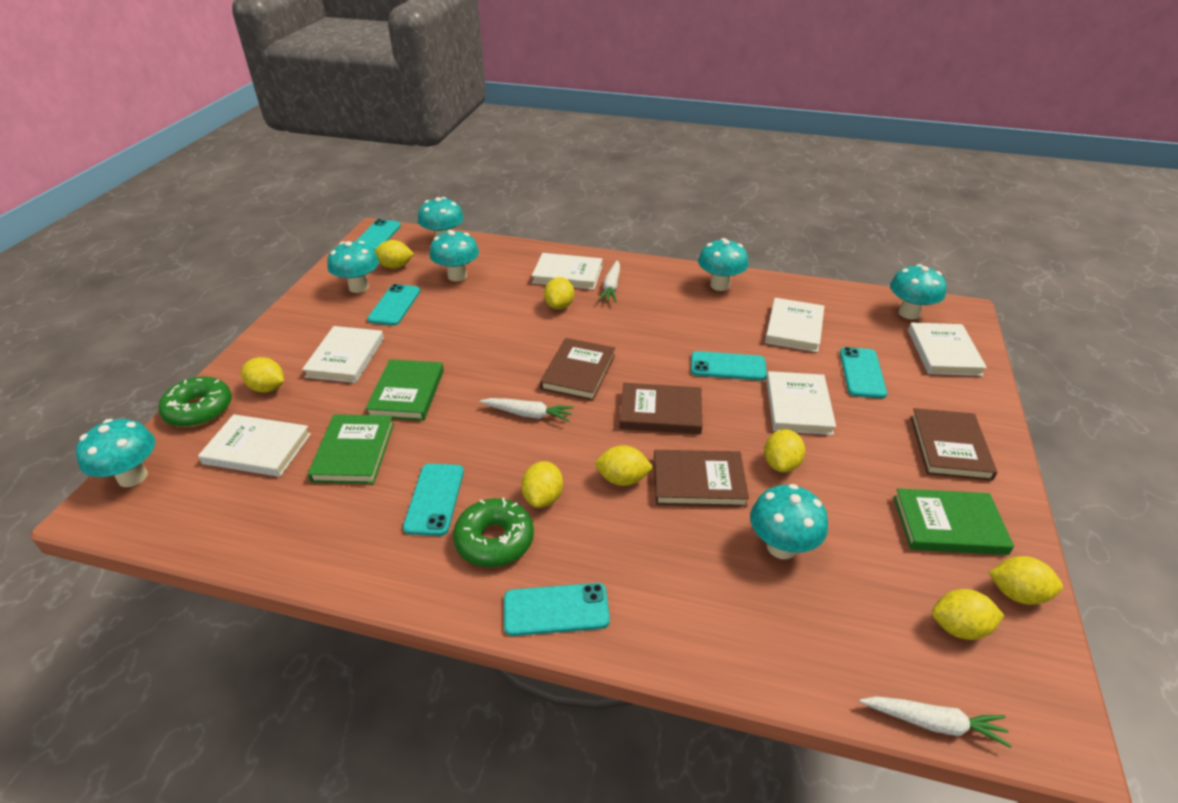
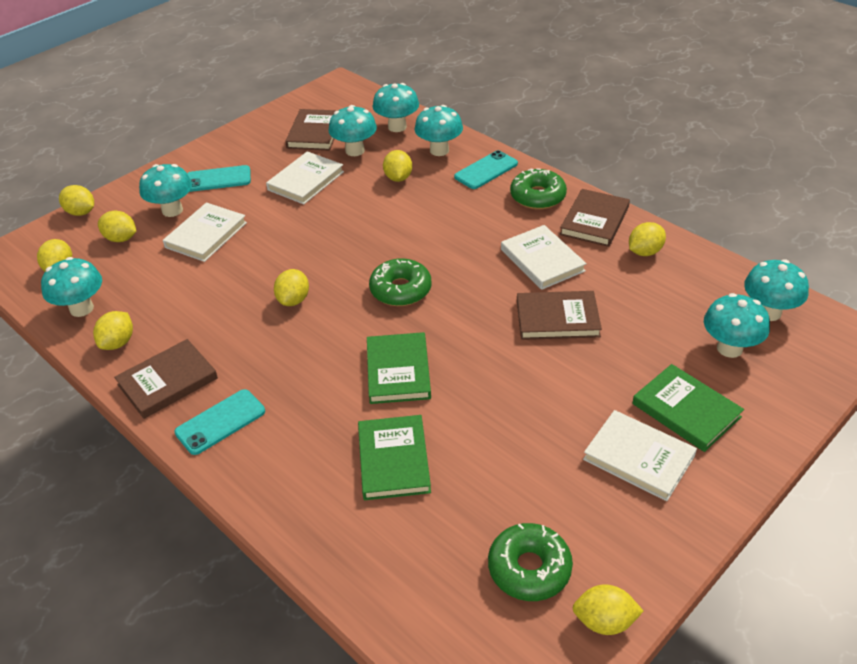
green donut: 2 -> 3
turquoise phone: 6 -> 3
white book: 6 -> 4
white carrot: 3 -> 0

